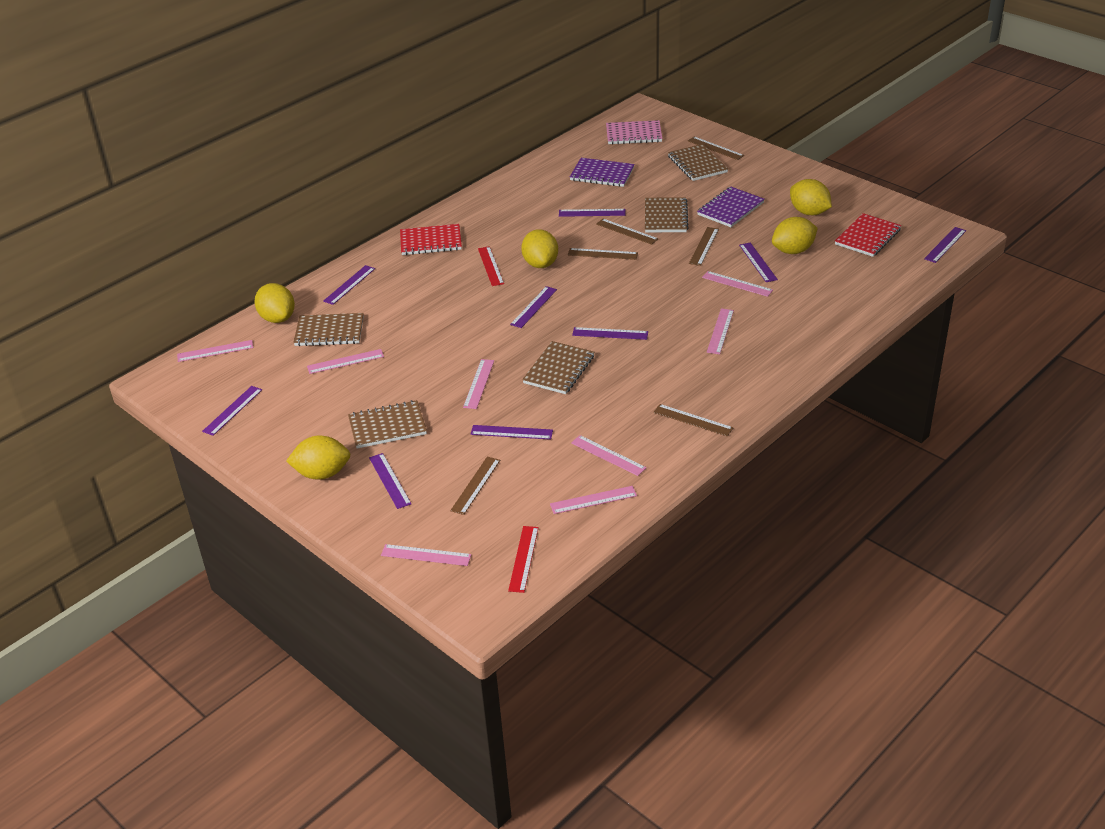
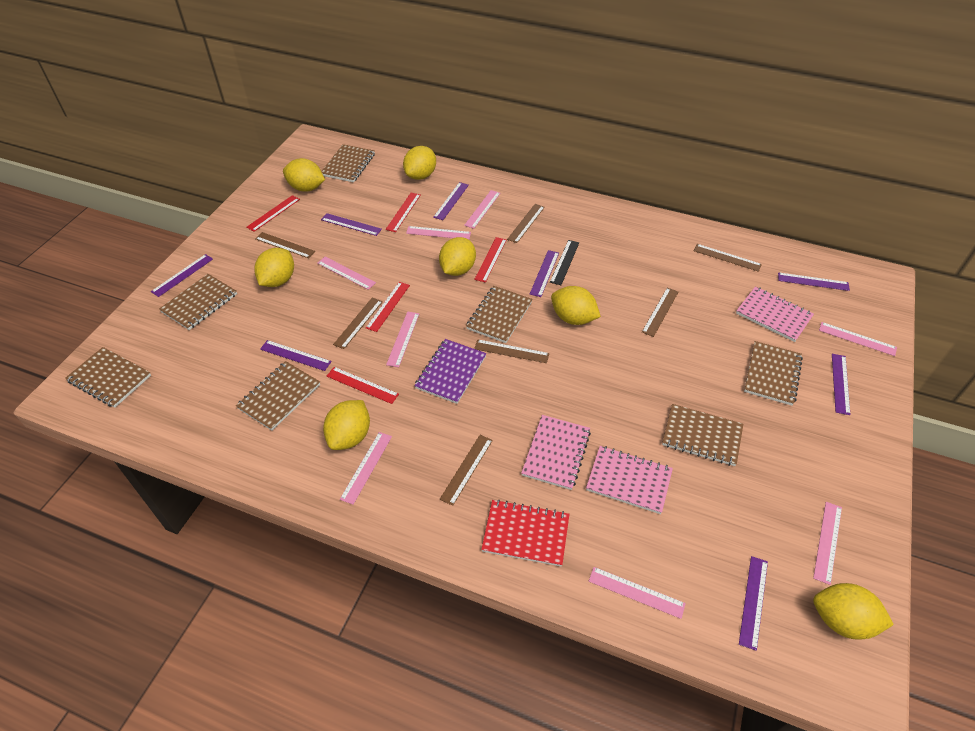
black ruler: 0 -> 1
brown notebook: 5 -> 7
brown ruler: 6 -> 7
pink notebook: 1 -> 3
purple notebook: 2 -> 1
purple ruler: 9 -> 8
red notebook: 2 -> 1
red ruler: 2 -> 5
yellow lemon: 5 -> 7

